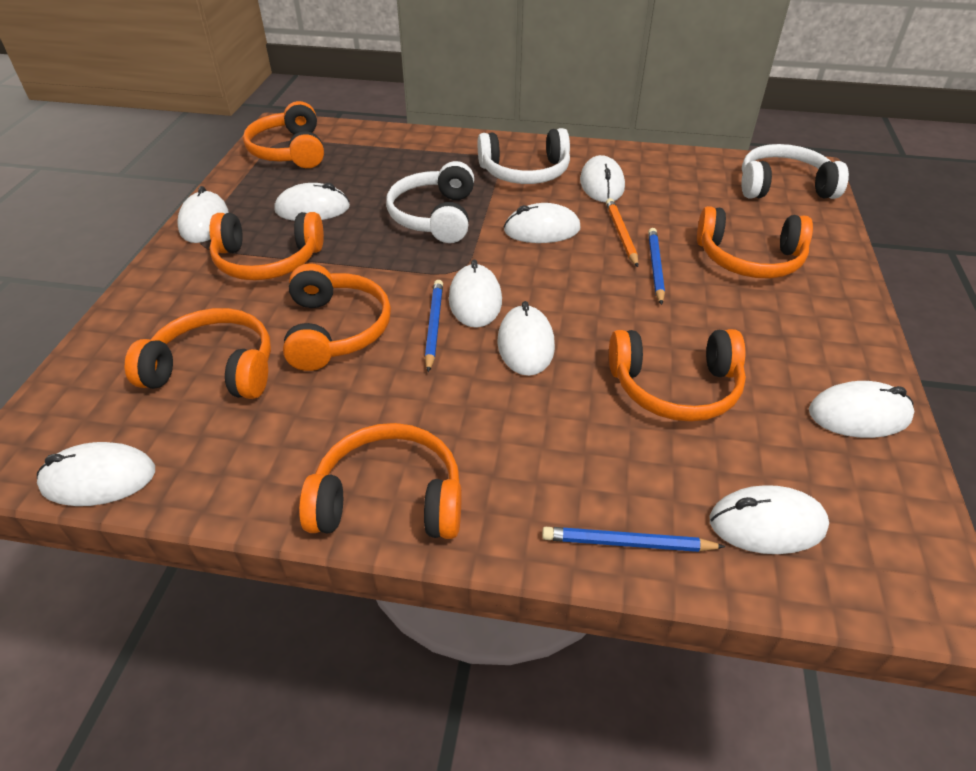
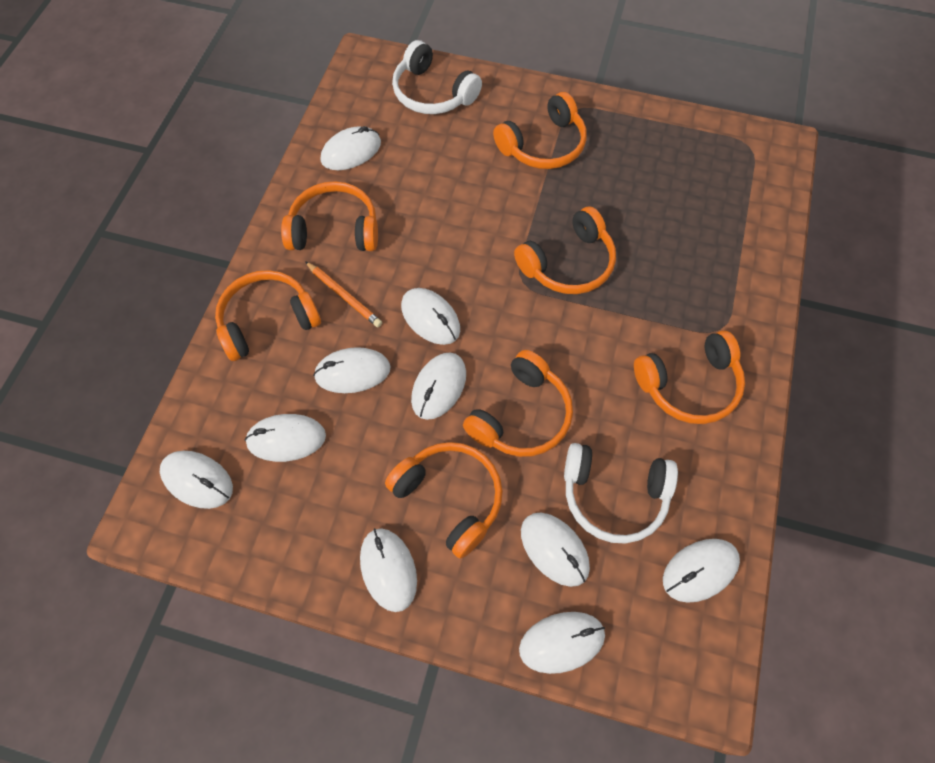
blue pencil: 3 -> 0
white headphones: 3 -> 2
white mouse: 9 -> 10

